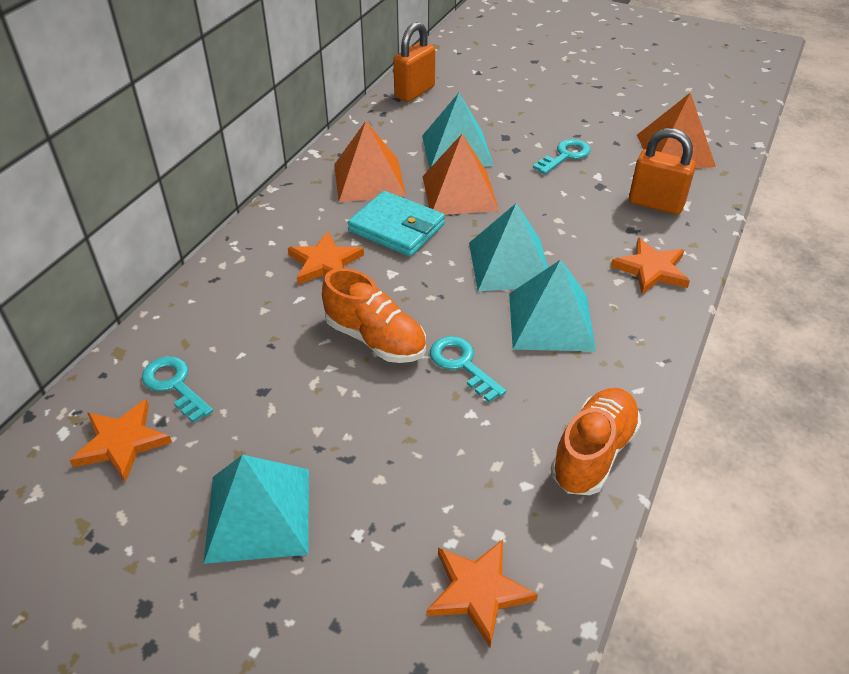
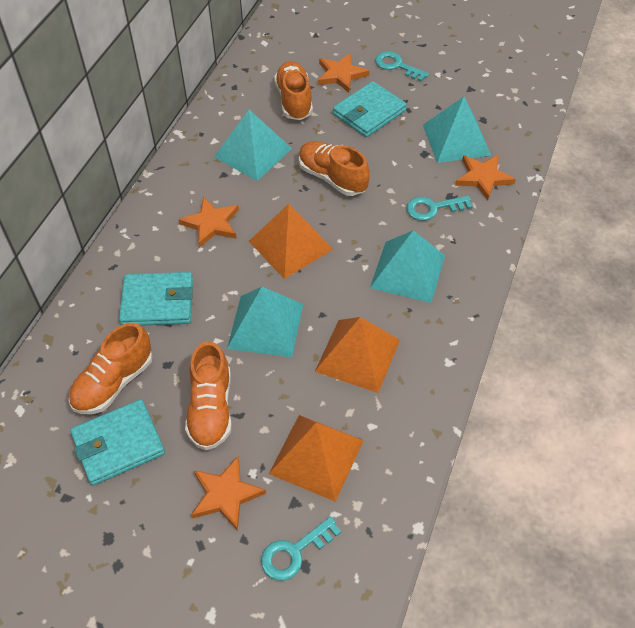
orange padlock: 2 -> 0
orange shoe: 2 -> 4
turquoise wallet: 1 -> 3

